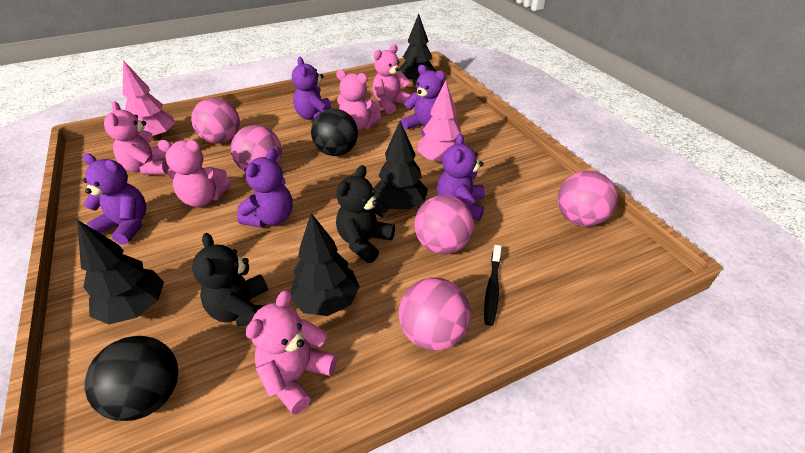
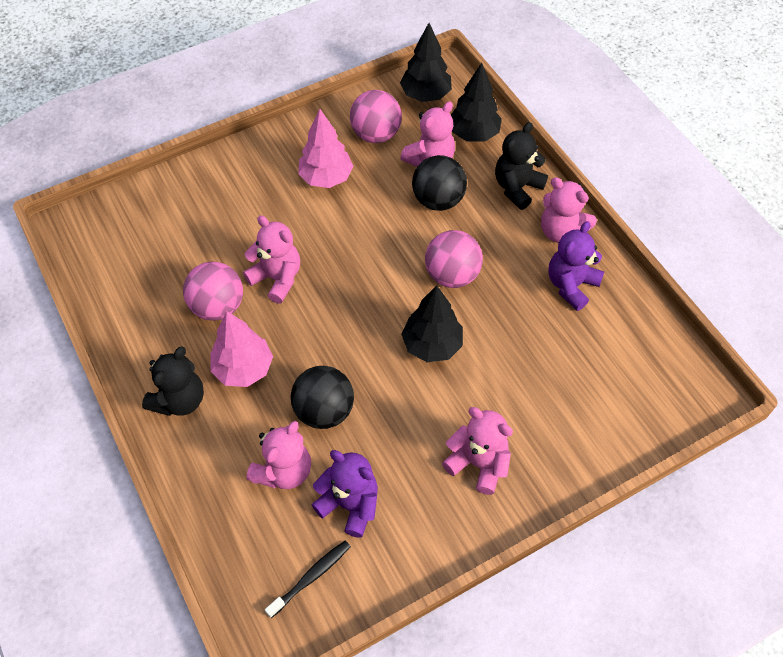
black tree: 4 -> 3
pink ball: 5 -> 3
purple teddy bear: 5 -> 2

